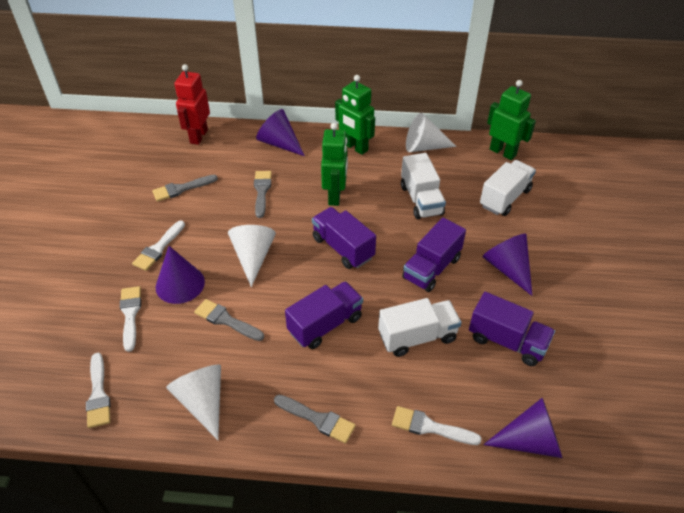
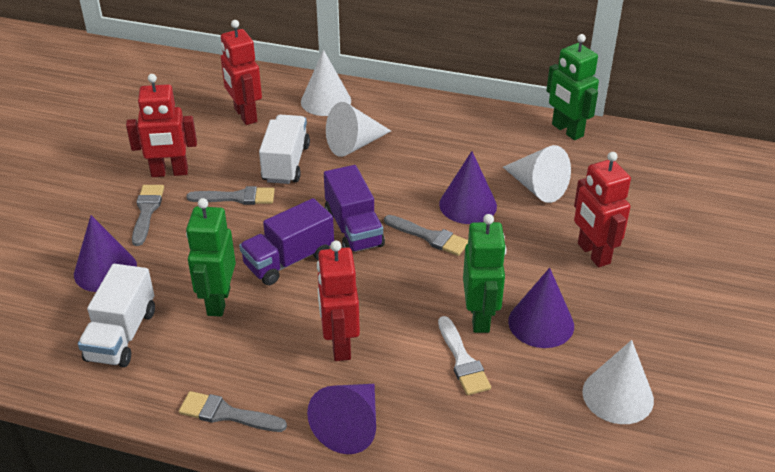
purple truck: 4 -> 2
red robot: 1 -> 4
white brush: 4 -> 1
white cone: 3 -> 4
white truck: 3 -> 2

